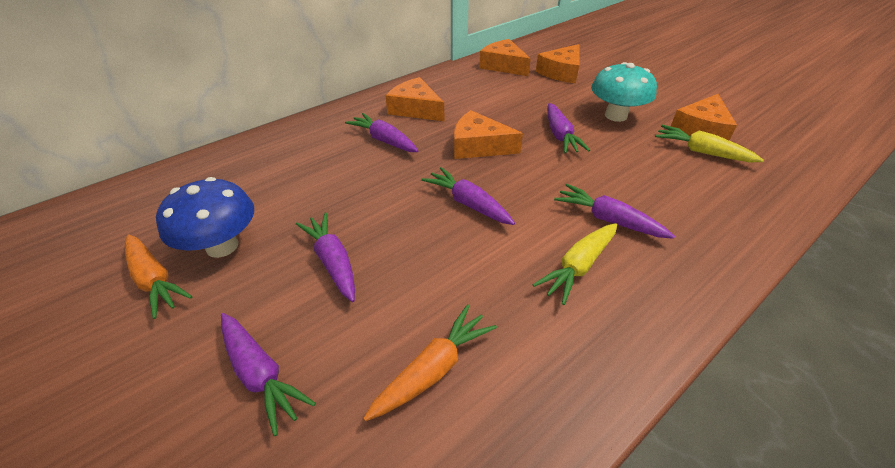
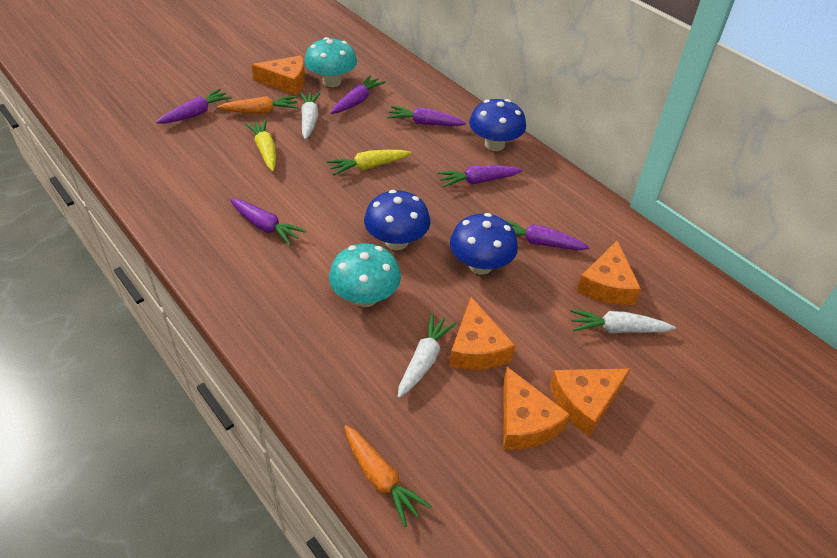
blue mushroom: 1 -> 3
turquoise mushroom: 1 -> 2
white carrot: 0 -> 3

